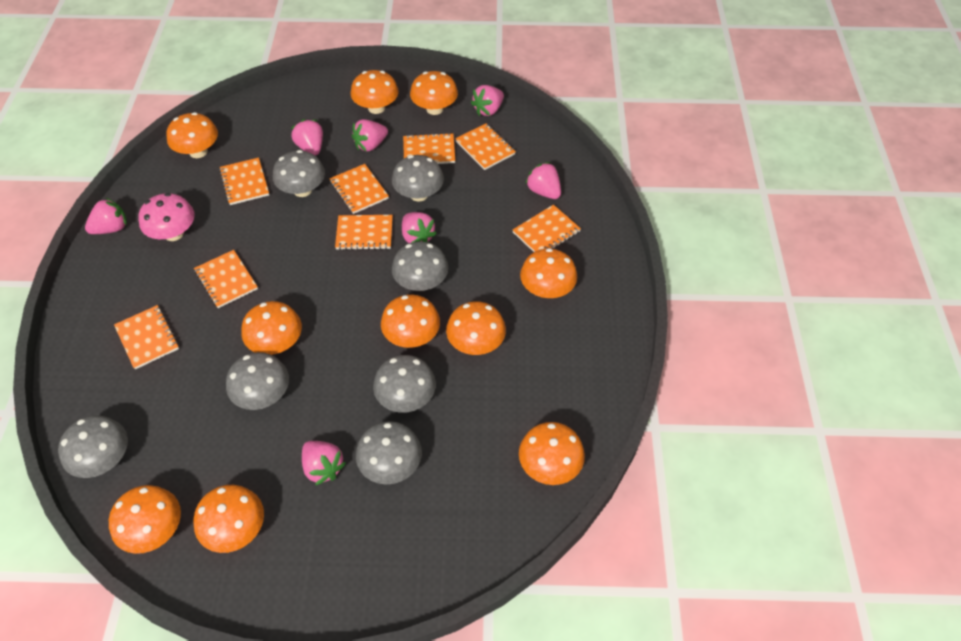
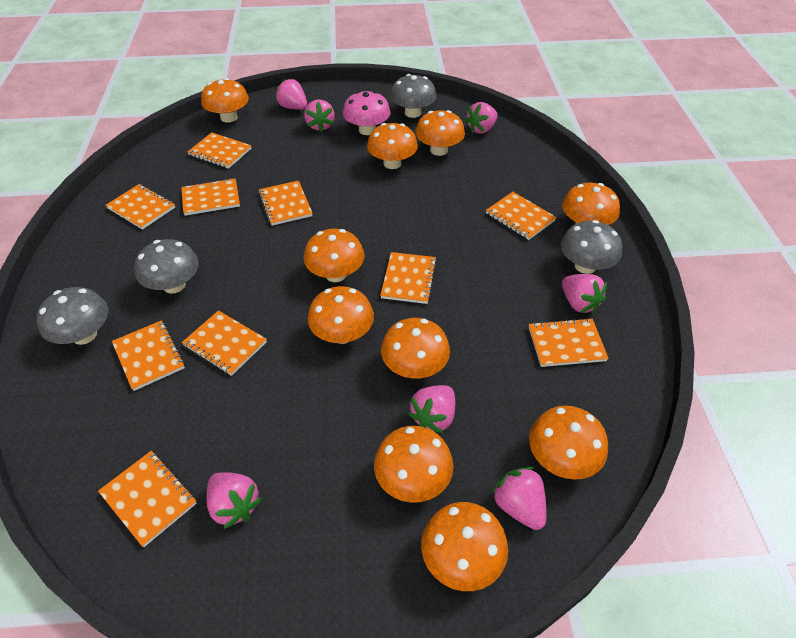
grey mushroom: 7 -> 4
orange notebook: 8 -> 10

